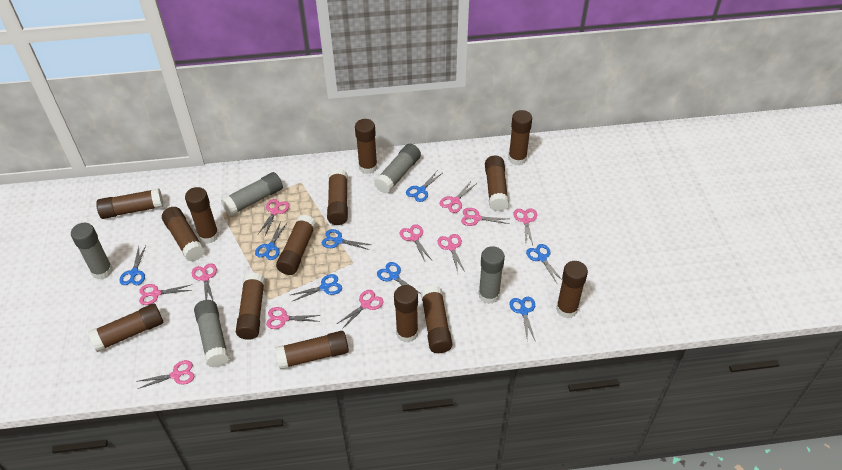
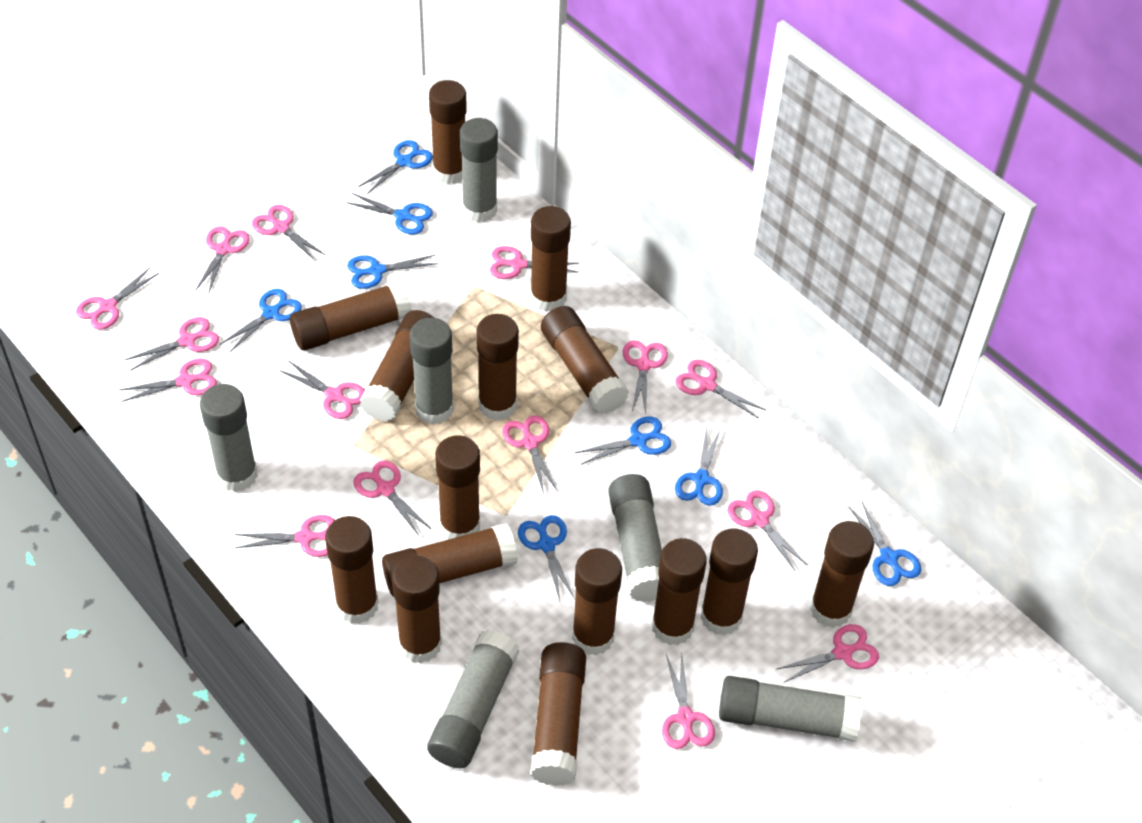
brown glue stick: 14 -> 15
grey glue stick: 5 -> 6
pink scissors: 11 -> 15

